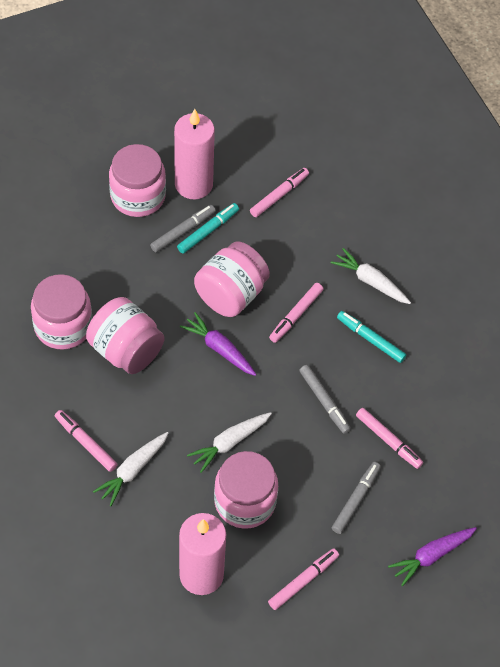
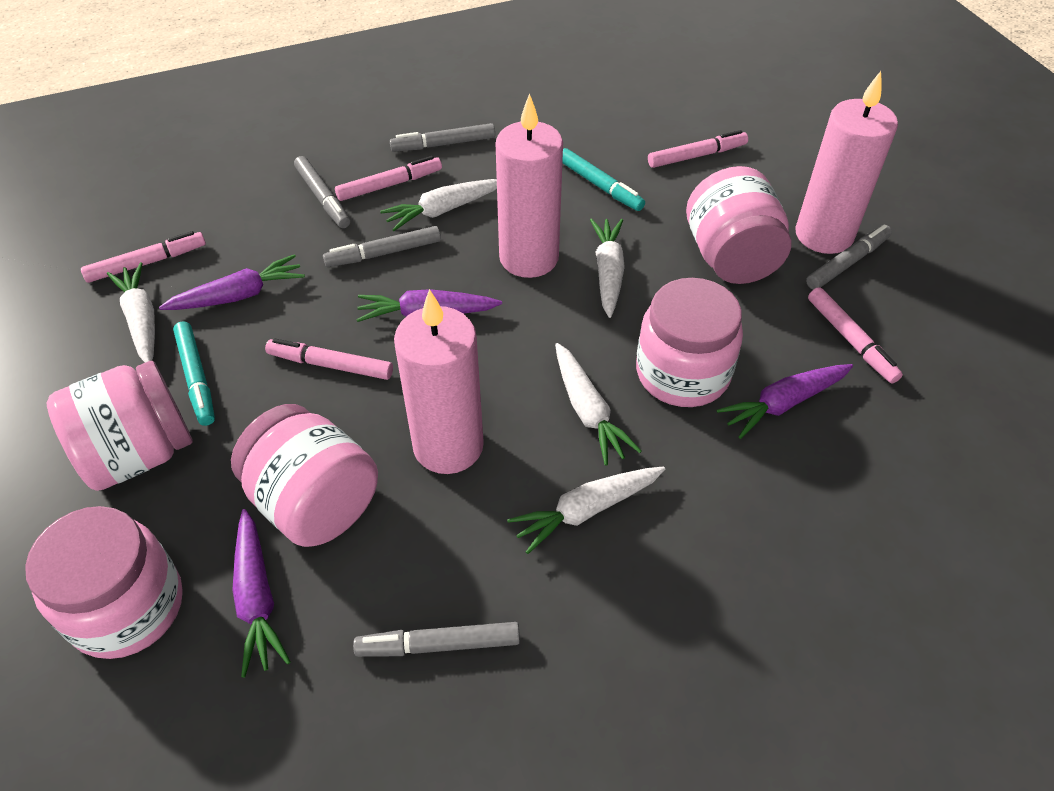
grey marker: 3 -> 5
pink candle: 2 -> 3
purple carrot: 2 -> 4
white carrot: 3 -> 5

